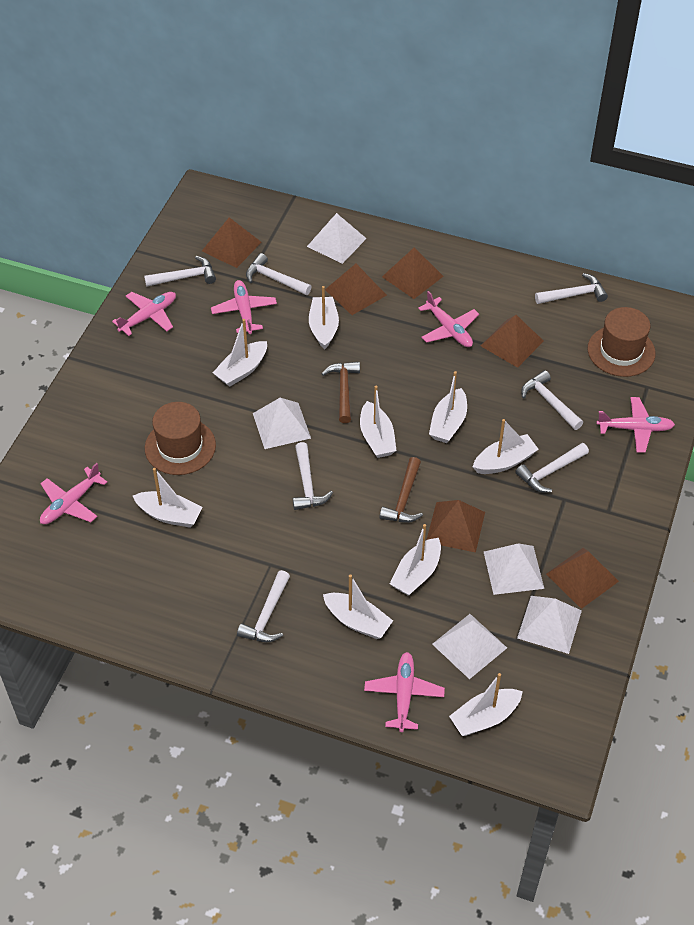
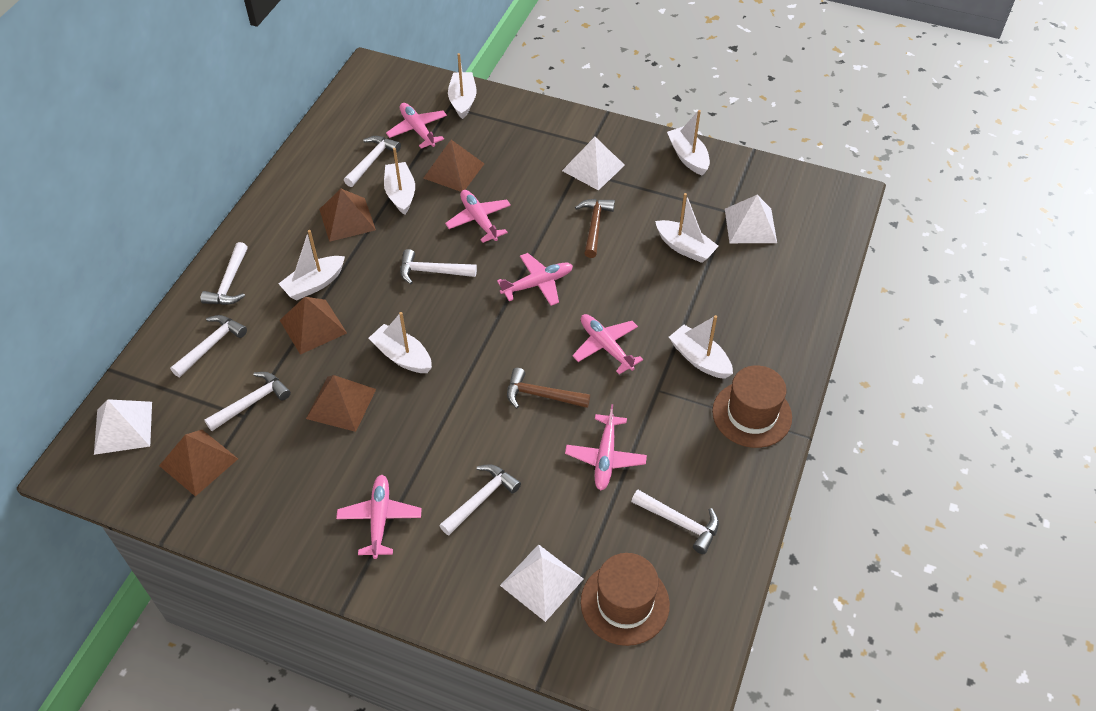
brown pyramid: 6 -> 5
white boat: 9 -> 7
white pyramid: 5 -> 4

